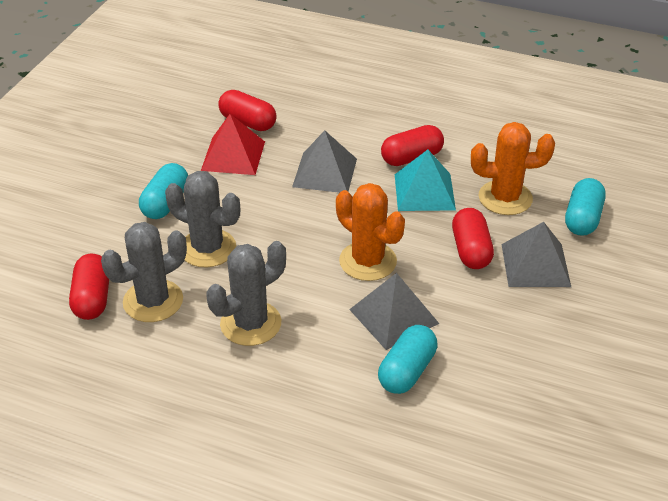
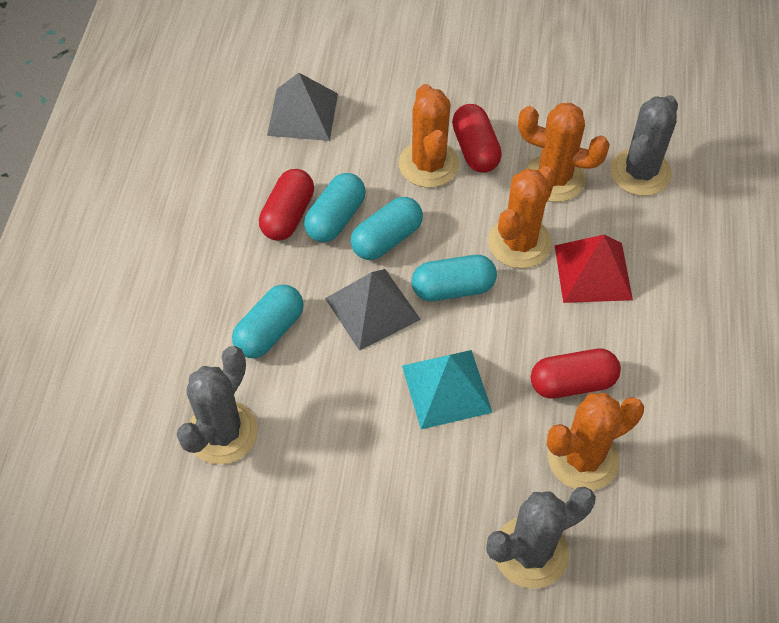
grey pyramid: 3 -> 2
orange cactus: 2 -> 4
red capsule: 4 -> 3
turquoise capsule: 3 -> 4

